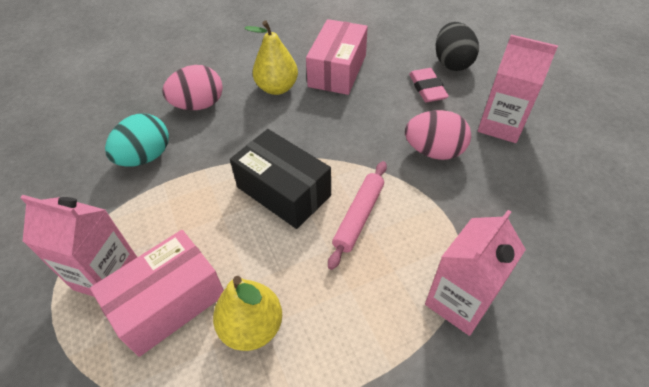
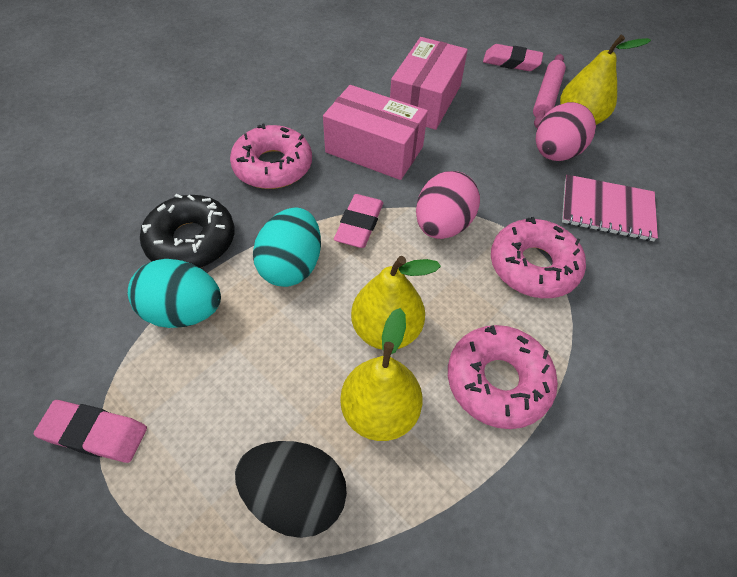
black box: 1 -> 0
black donut: 0 -> 1
pink carton: 3 -> 0
pink donut: 0 -> 3
pink eraser: 1 -> 3
pink notebook: 0 -> 1
turquoise egg: 1 -> 2
yellow pear: 2 -> 3

